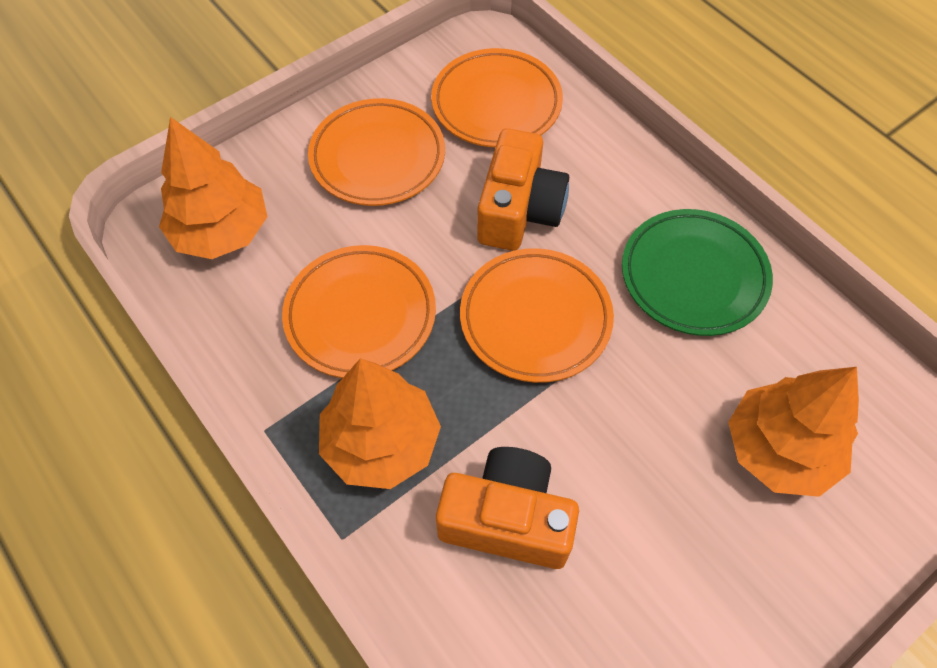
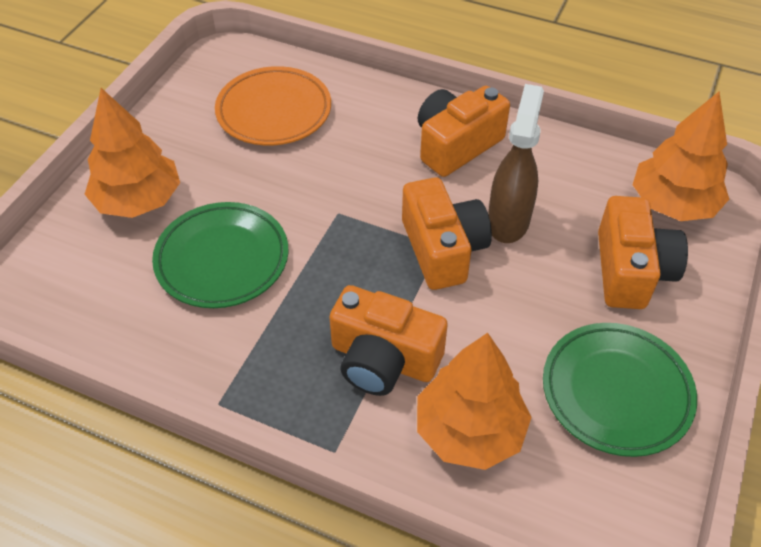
brown spray bottle: 0 -> 1
green plate: 1 -> 2
orange camera: 2 -> 4
orange plate: 4 -> 1

